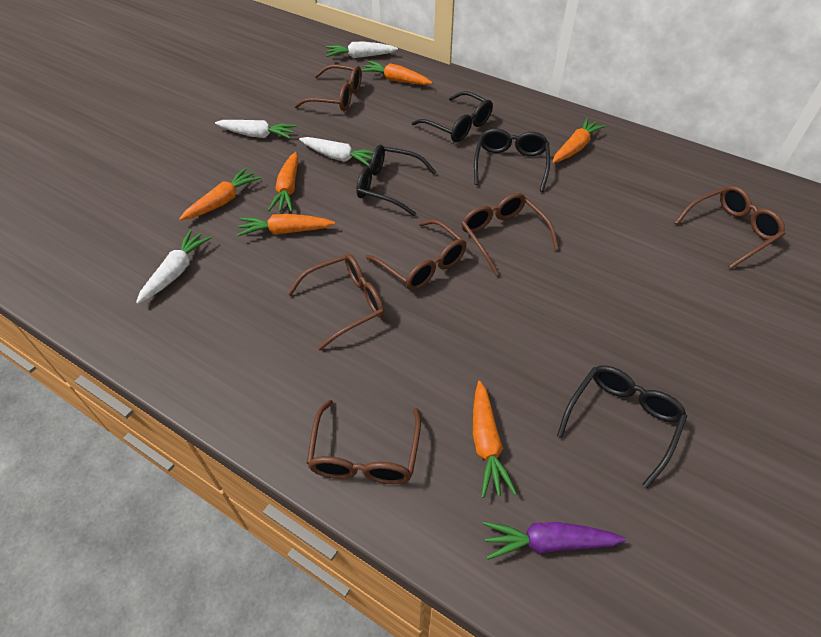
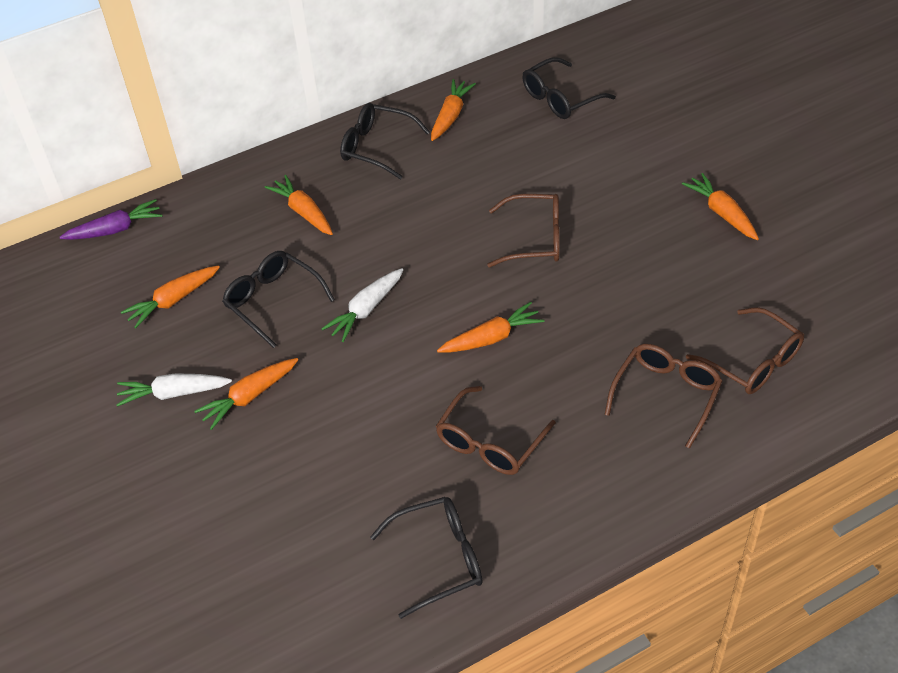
brown glasses: 6 -> 4
white carrot: 4 -> 2

